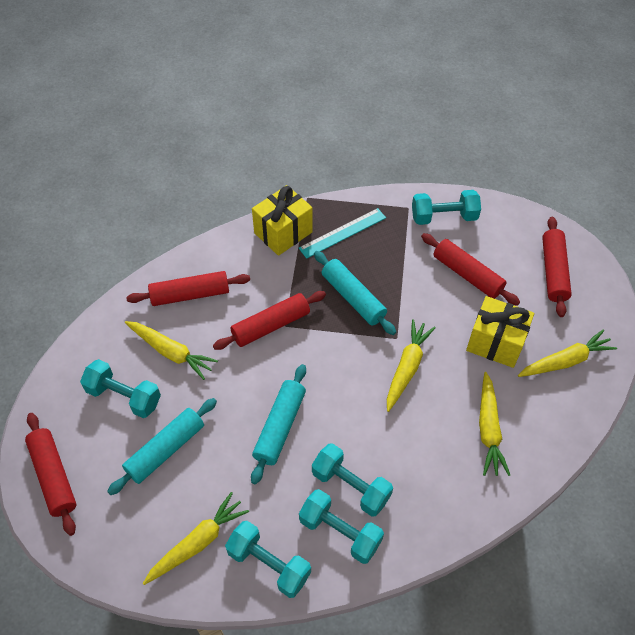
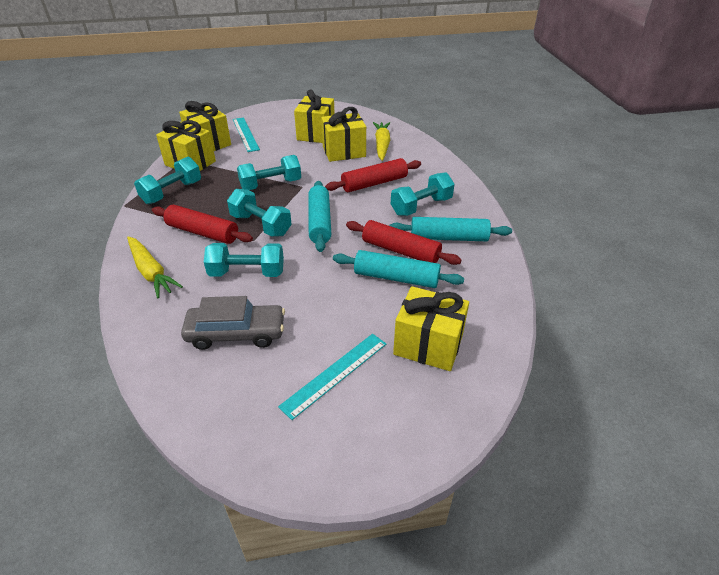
grey car: 0 -> 1
red rolling pin: 5 -> 3
turquoise ruler: 1 -> 2
yellow carrot: 5 -> 2
yellow gift: 2 -> 5

